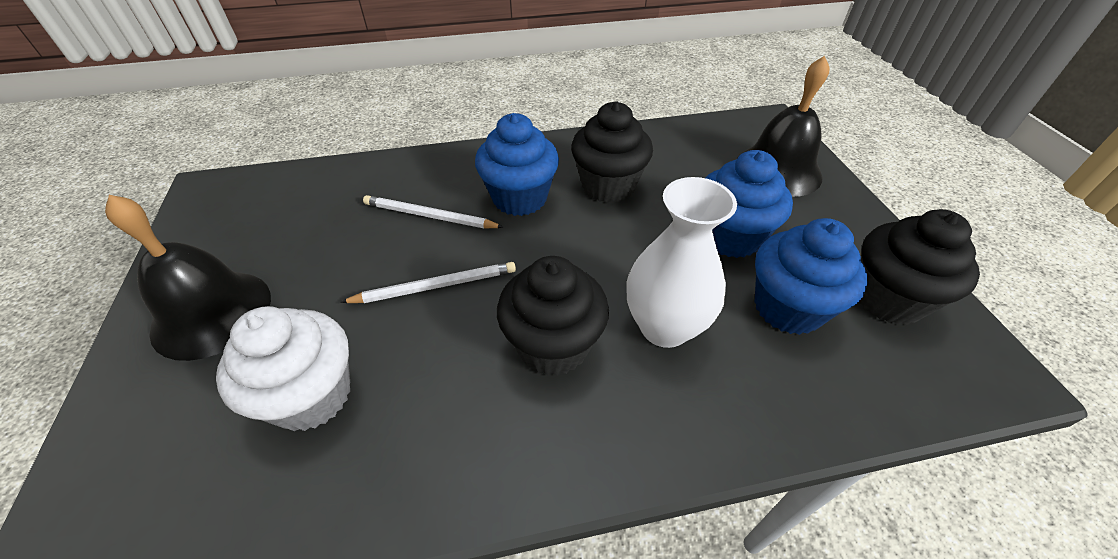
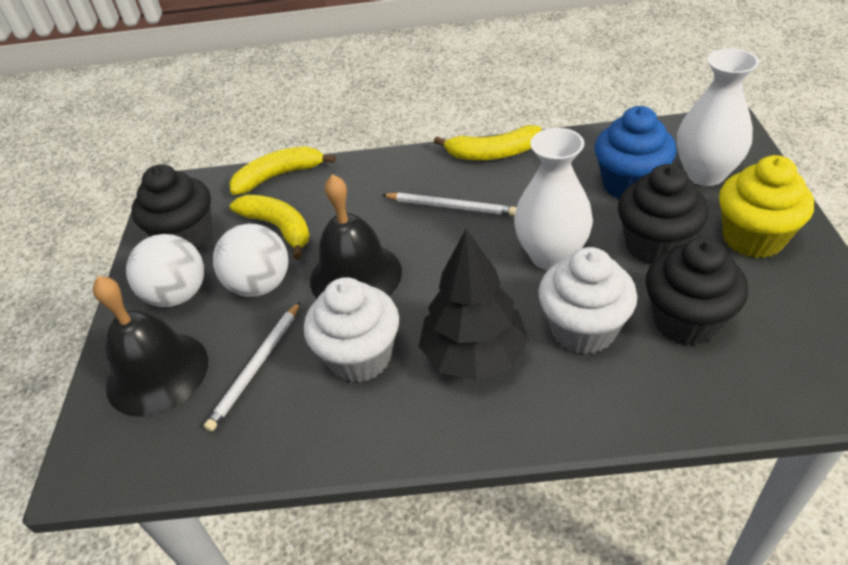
black tree: 0 -> 1
blue cupcake: 3 -> 1
white ball: 0 -> 2
white cupcake: 1 -> 2
white vase: 1 -> 2
yellow banana: 0 -> 3
yellow cupcake: 0 -> 1

